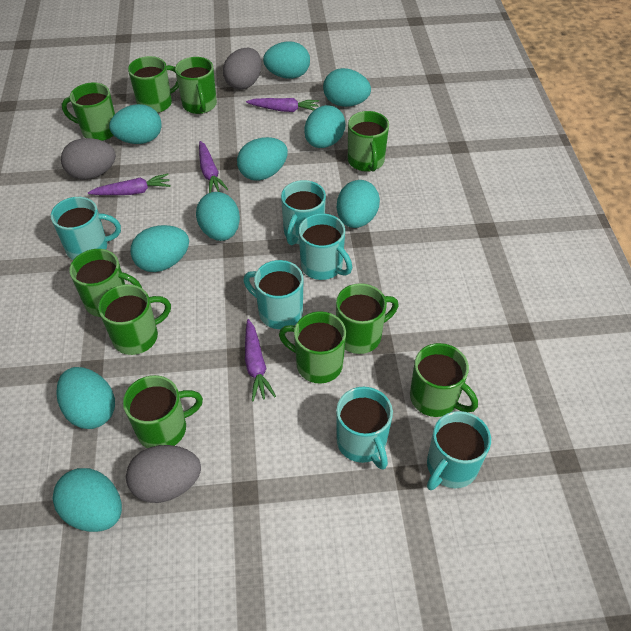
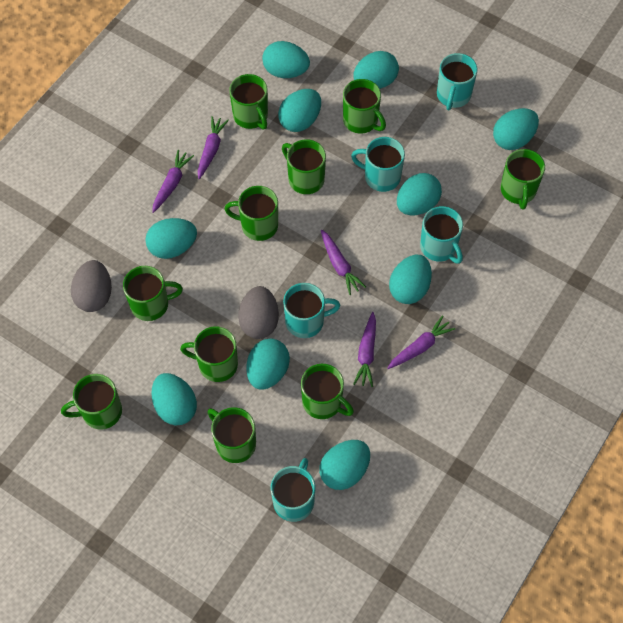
grey egg: 3 -> 2
purple carrot: 4 -> 5
turquoise mug: 6 -> 5

